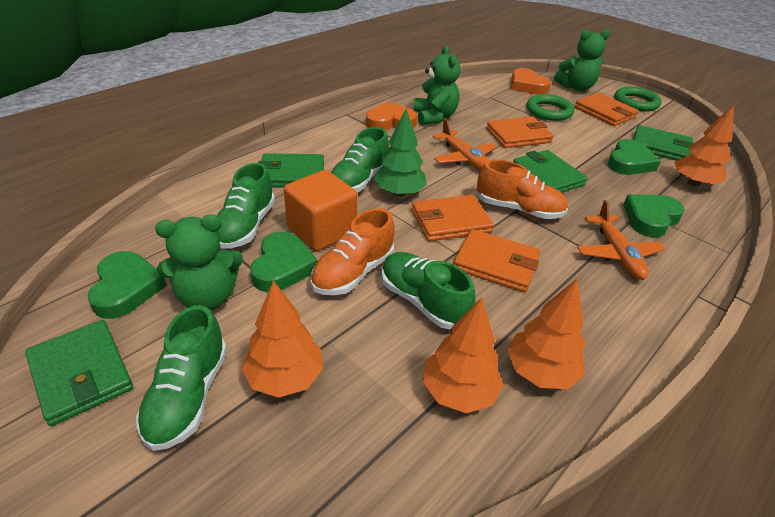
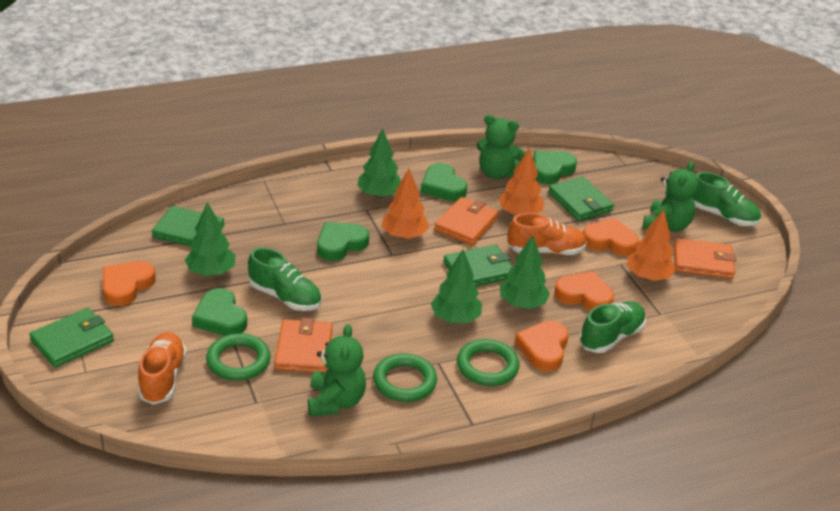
green ring: 2 -> 3
green shoe: 4 -> 3
green tree: 1 -> 4
orange cube: 1 -> 0
orange heart: 2 -> 4
orange plane: 2 -> 0
orange tree: 4 -> 3
orange wallet: 4 -> 3

